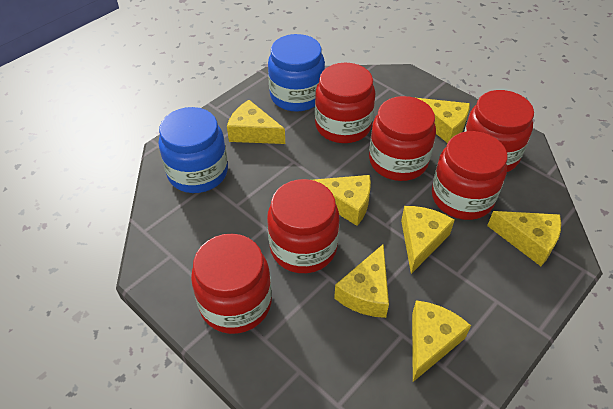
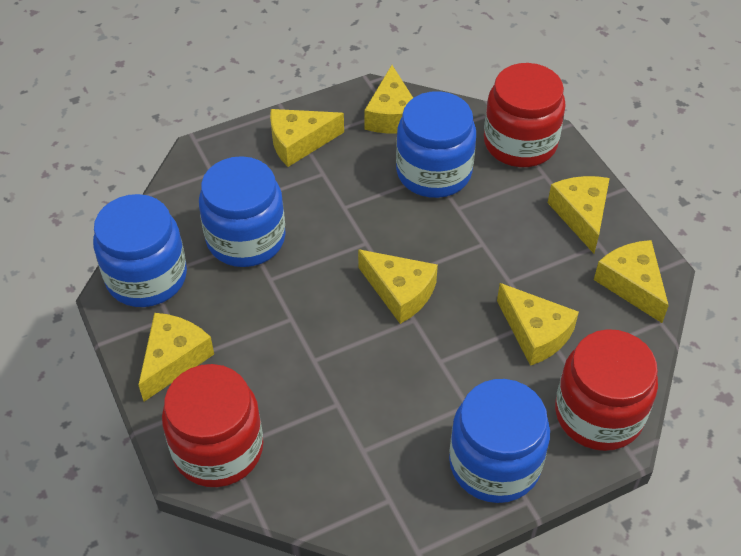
blue jar: 2 -> 4
red jar: 6 -> 3

